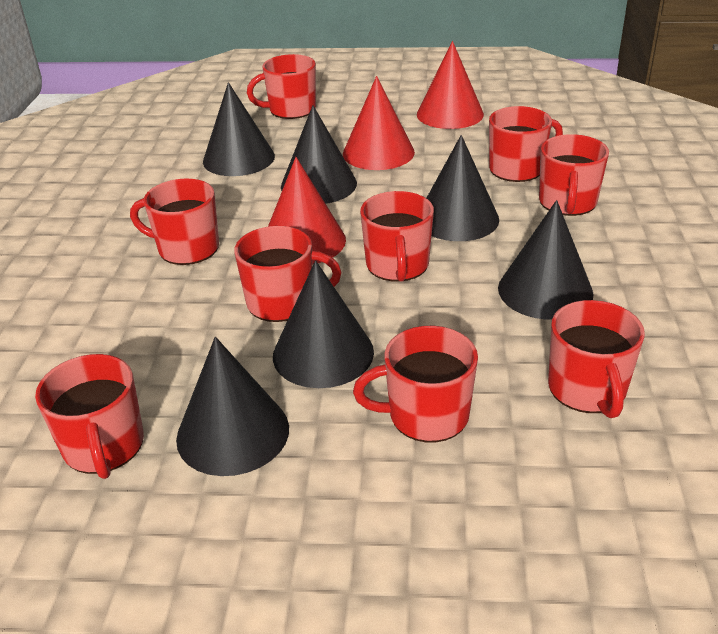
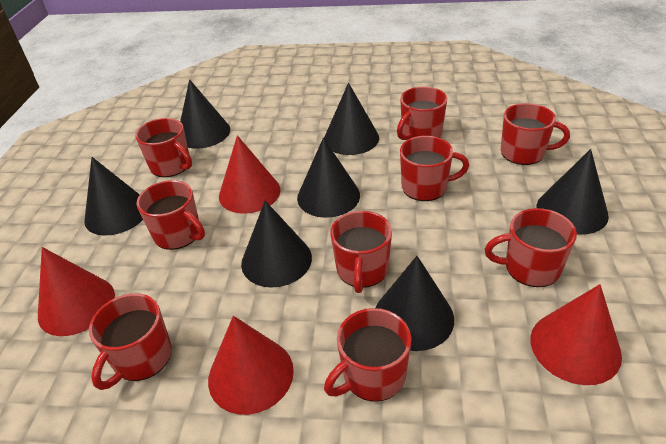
black cone: 6 -> 7
red cone: 3 -> 4

